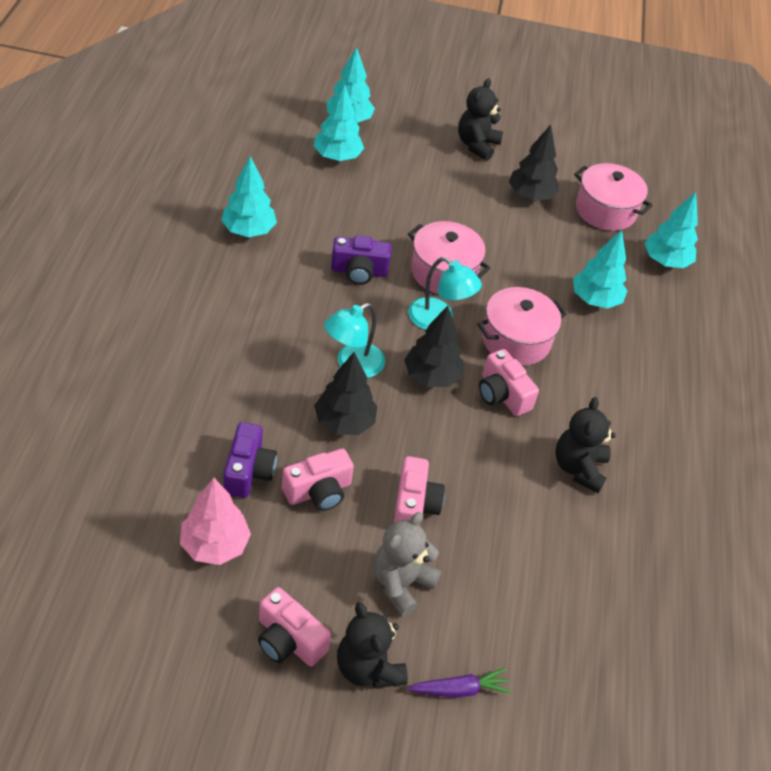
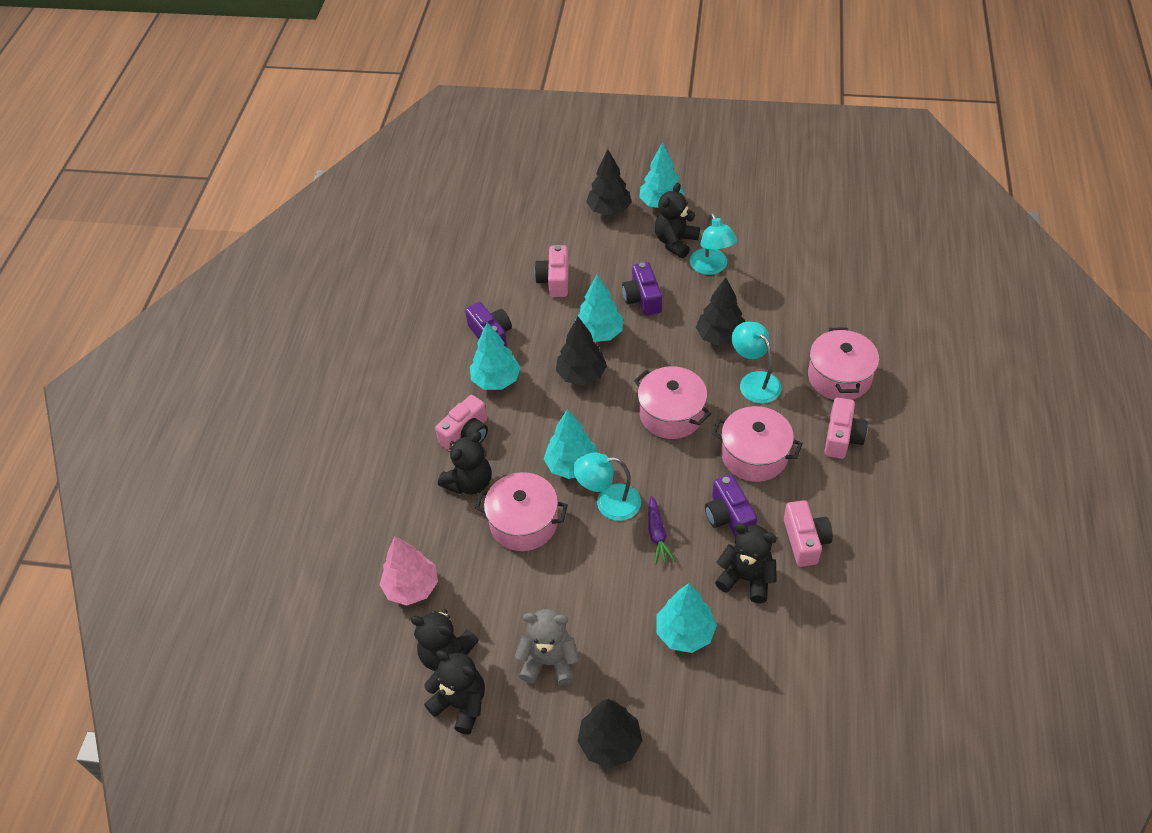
black teddy bear: 3 -> 5
black tree: 3 -> 4
pink pot: 3 -> 4
purple camera: 2 -> 3
turquoise lamp: 2 -> 3

